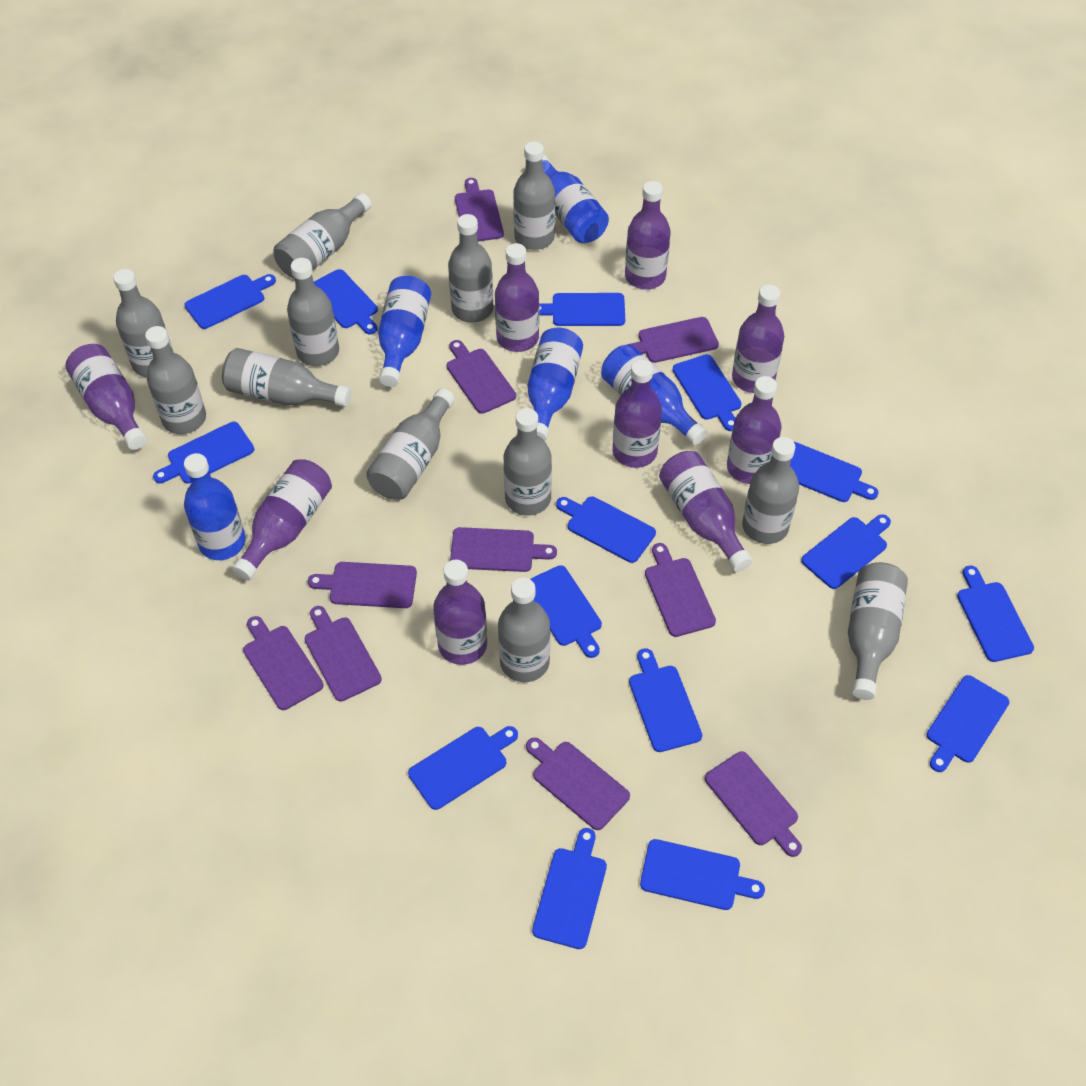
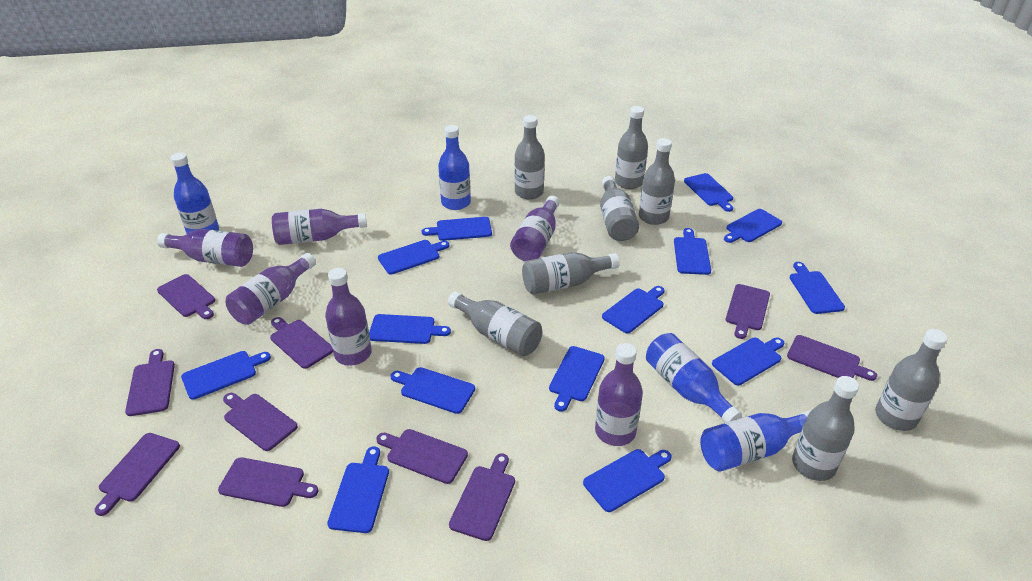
blue bottle: 5 -> 4
blue cutting board: 15 -> 14
grey bottle: 12 -> 8
purple bottle: 9 -> 6

